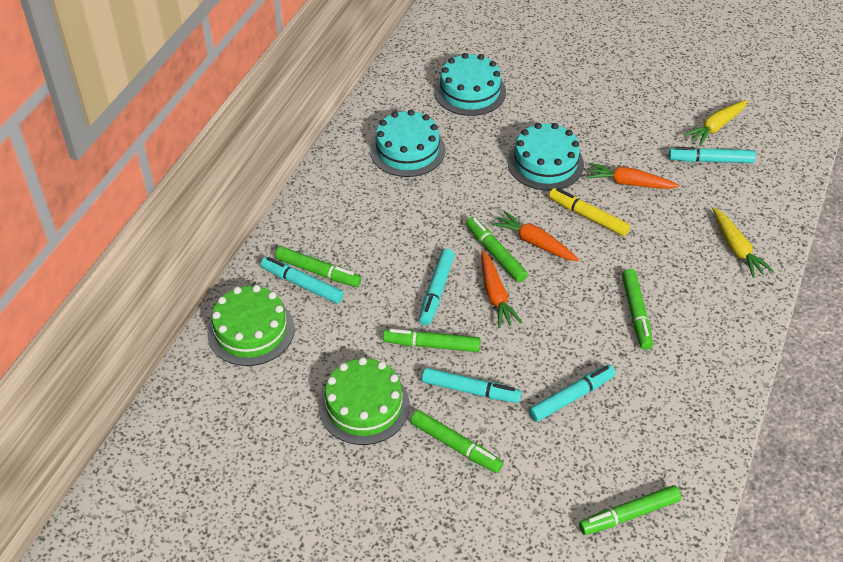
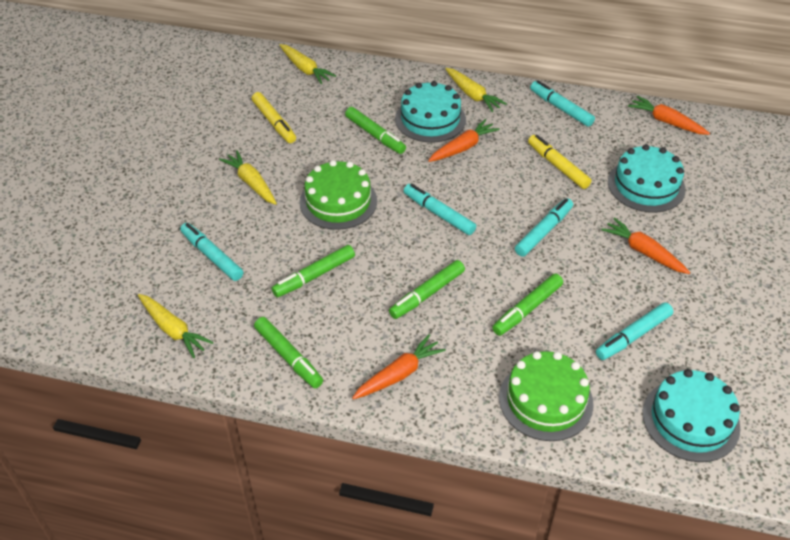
green marker: 6 -> 5
orange carrot: 3 -> 4
yellow carrot: 2 -> 4
yellow marker: 1 -> 2

